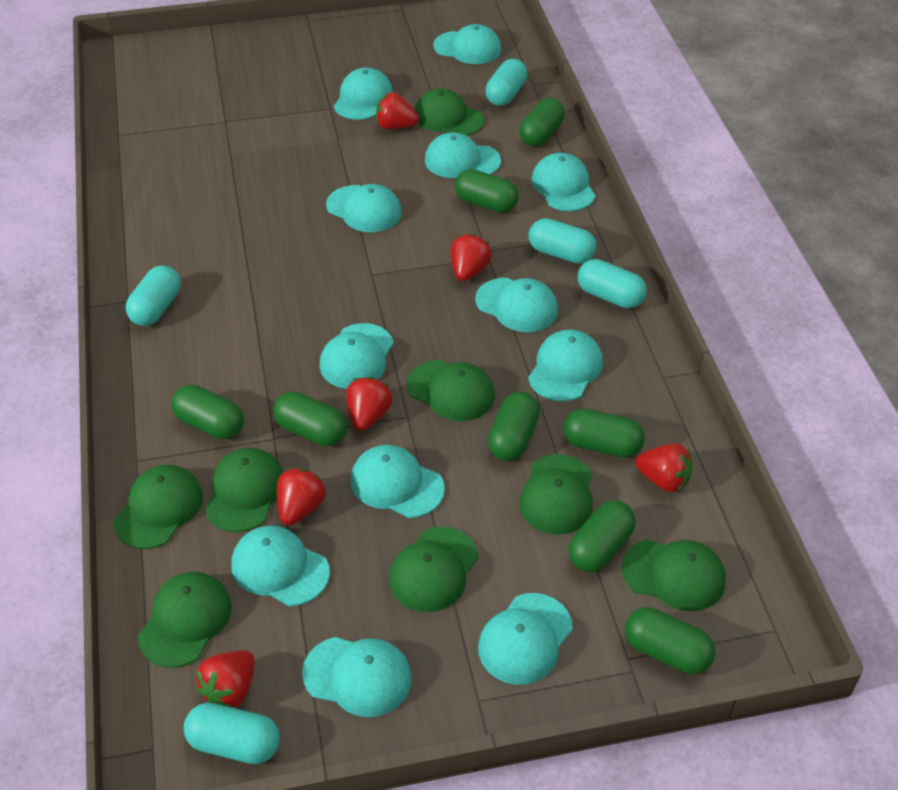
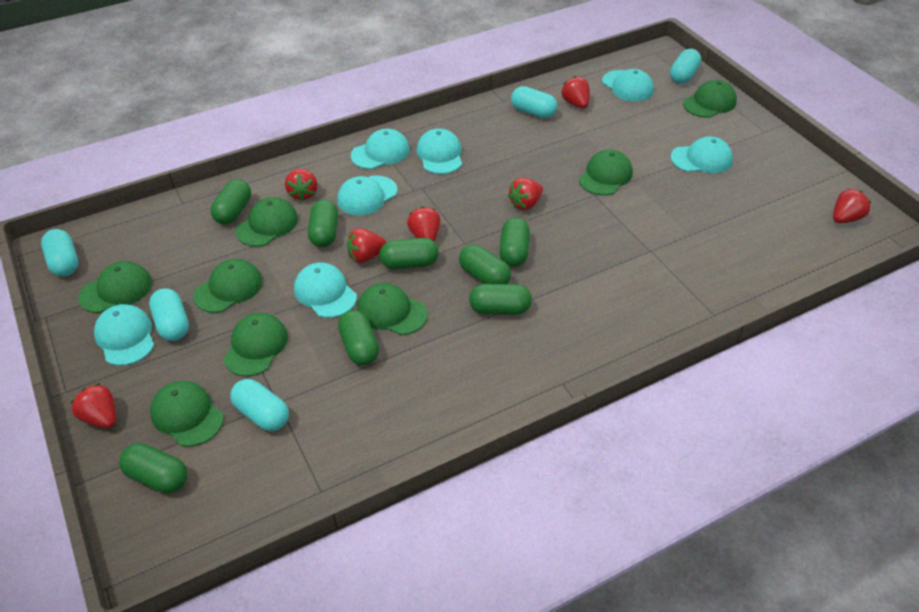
red strawberry: 6 -> 7
turquoise cap: 12 -> 7

